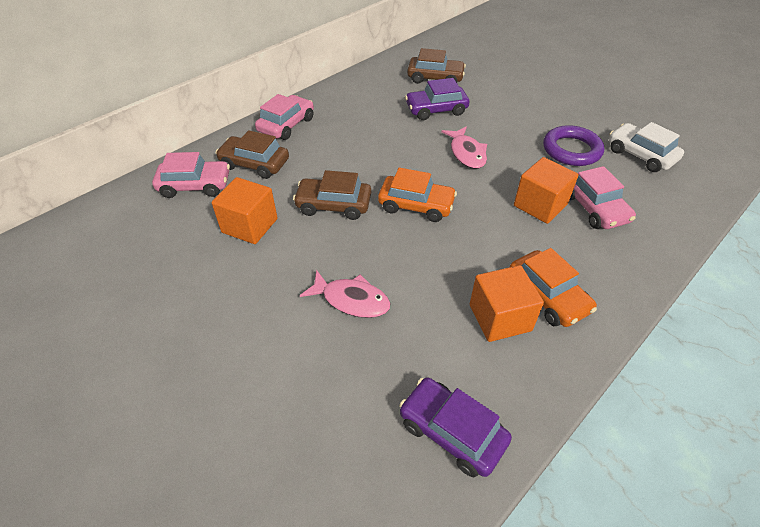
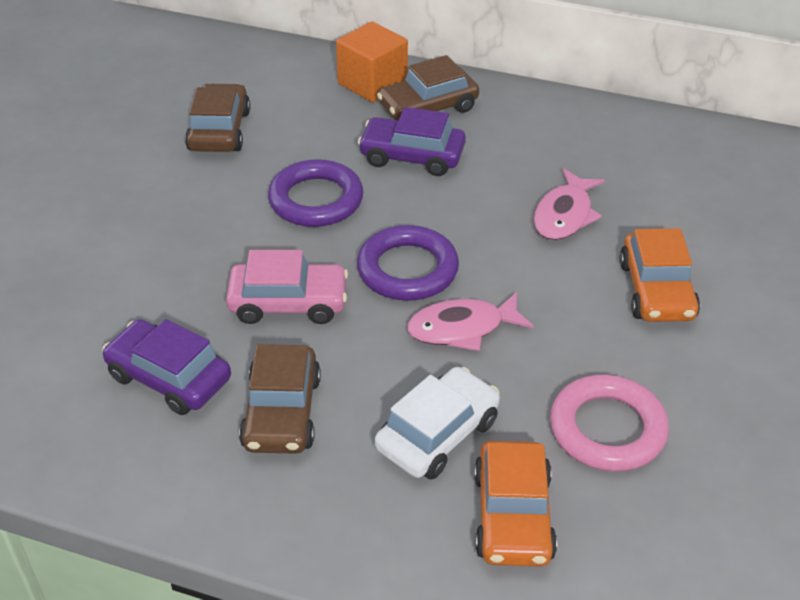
orange cube: 3 -> 1
pink car: 3 -> 1
pink ring: 0 -> 1
purple ring: 1 -> 2

